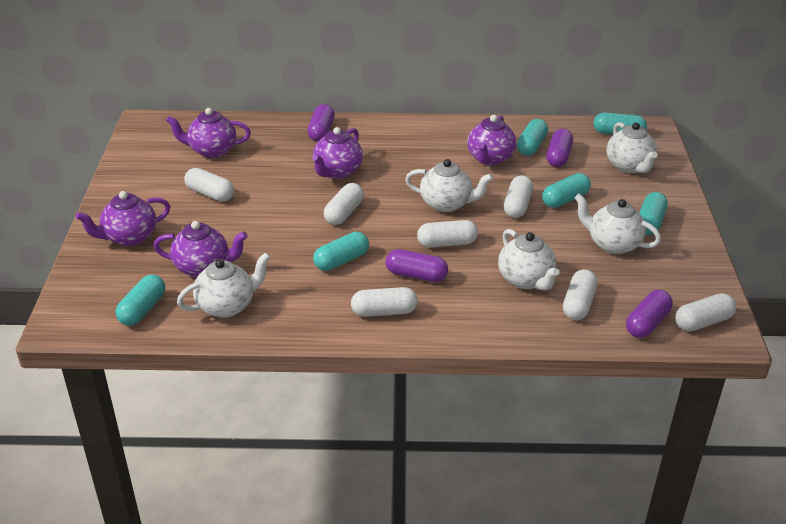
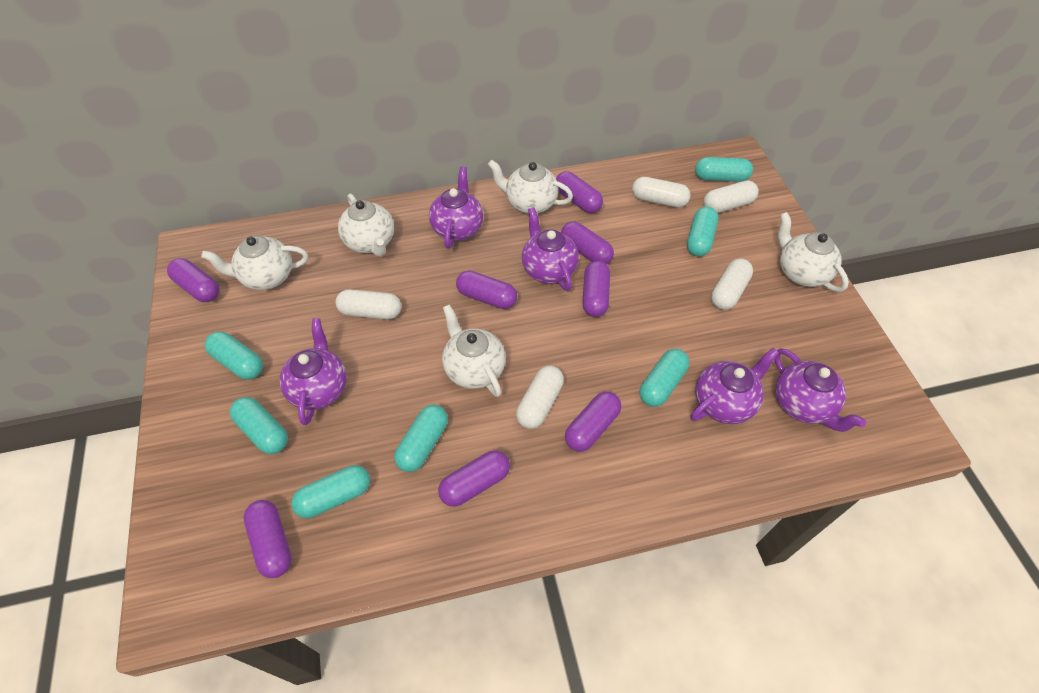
purple capsule: 4 -> 8
turquoise capsule: 6 -> 7
white capsule: 7 -> 5

